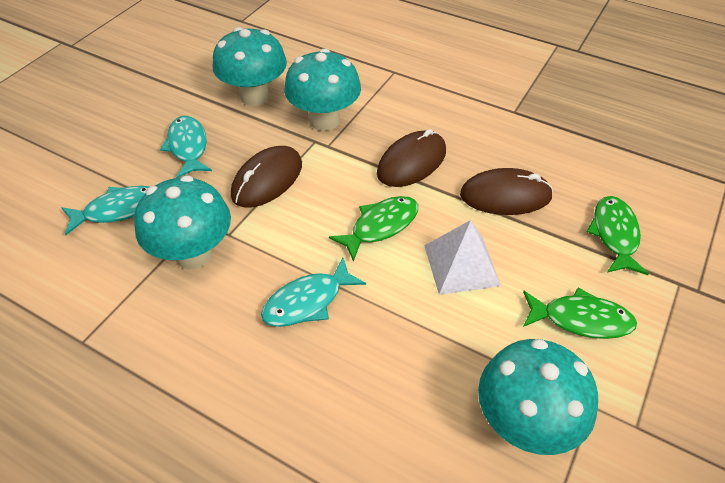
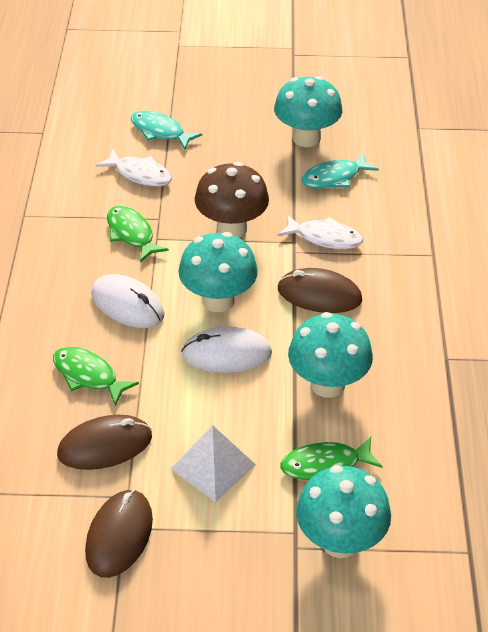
brown mushroom: 0 -> 1
turquoise fish: 3 -> 2
white fish: 0 -> 2
white mouse: 0 -> 2

